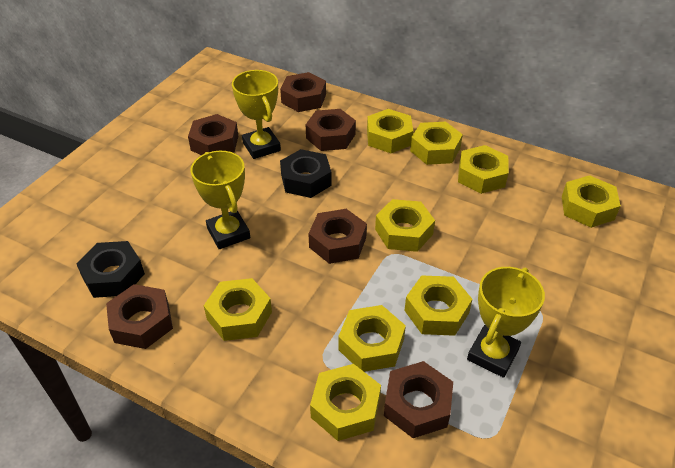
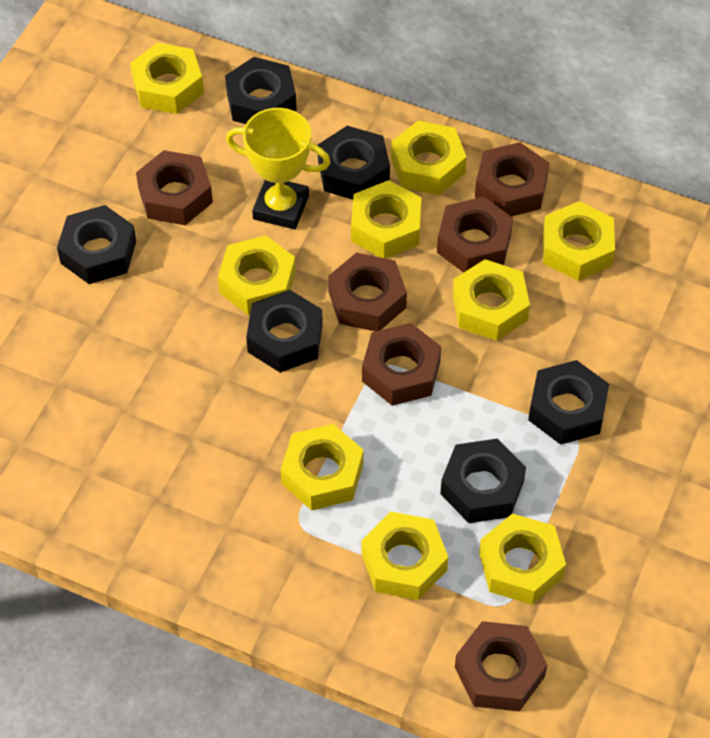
black nut: 2 -> 6
yellow trophy: 3 -> 1

